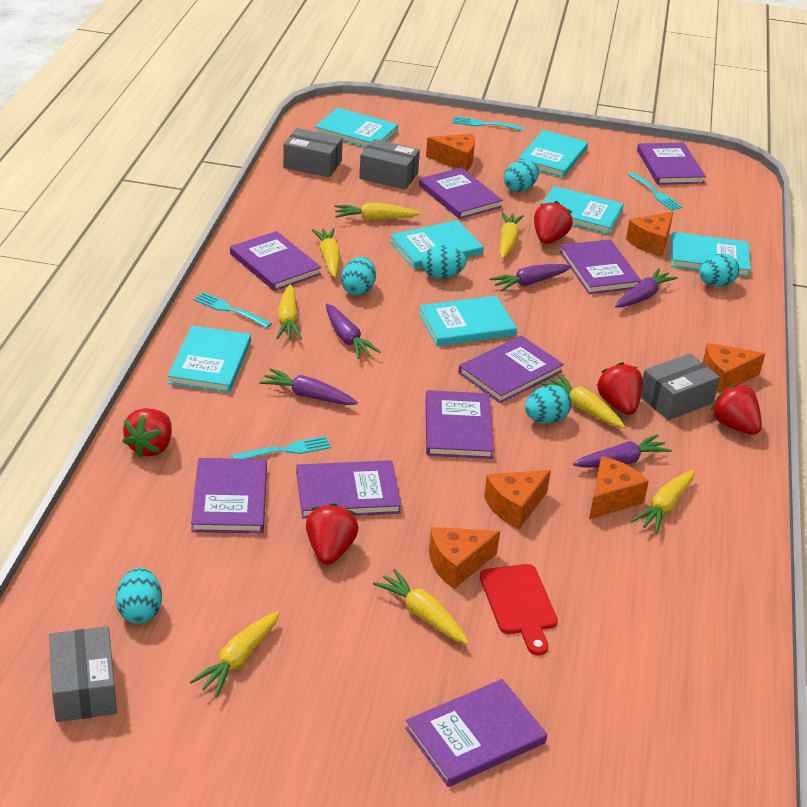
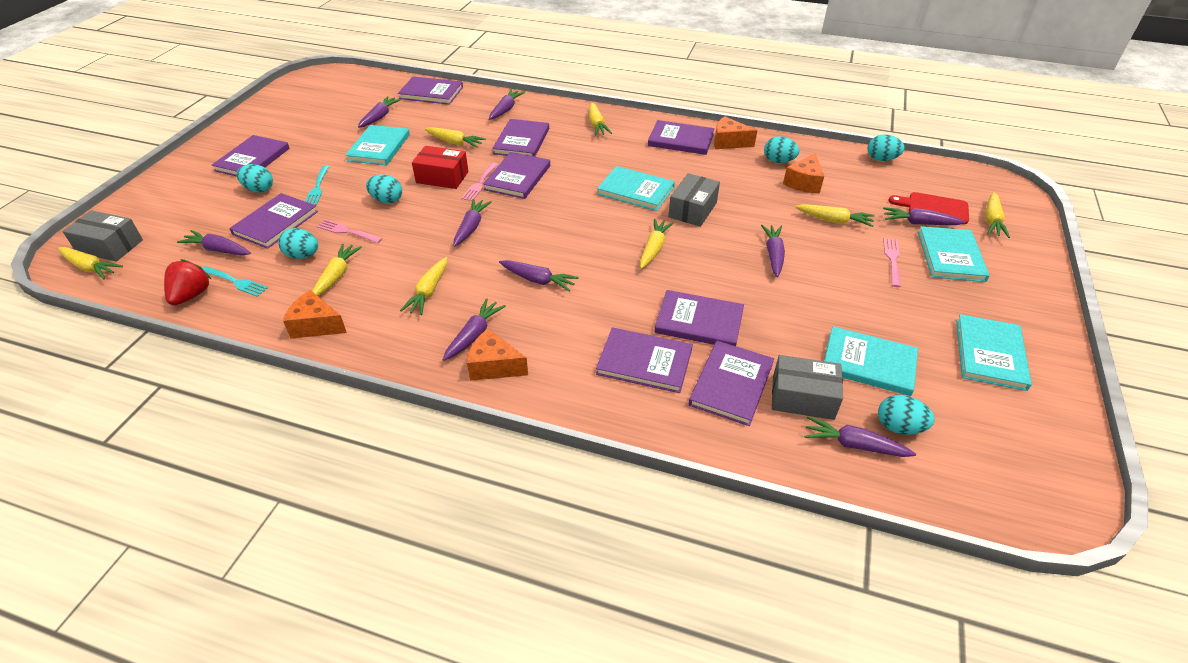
grey box: 4 -> 3
orange cheese: 6 -> 4
pink fork: 0 -> 3
purple carrot: 5 -> 9
red box: 0 -> 1
red strawberry: 5 -> 1
turquoise book: 7 -> 5
turquoise fork: 4 -> 2

